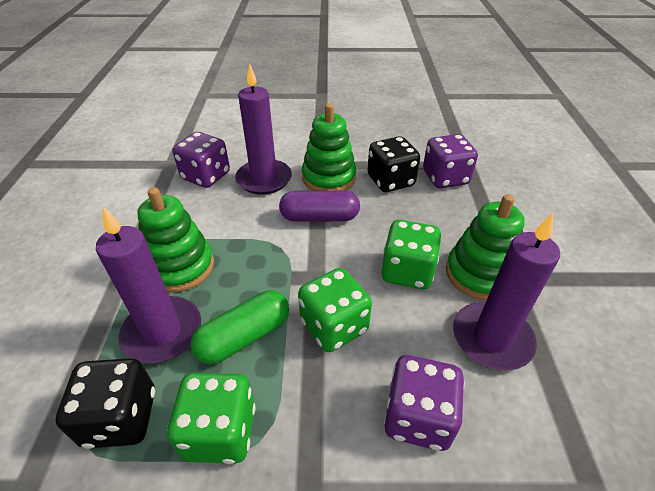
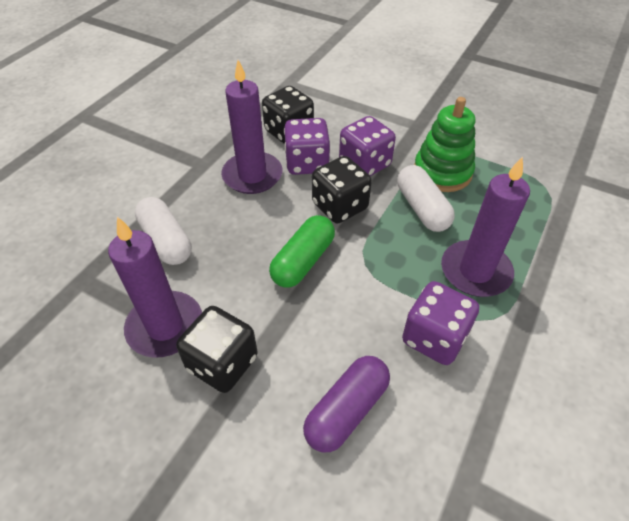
black dice: 2 -> 3
green dice: 3 -> 0
green stacking toy: 3 -> 1
white capsule: 0 -> 2

